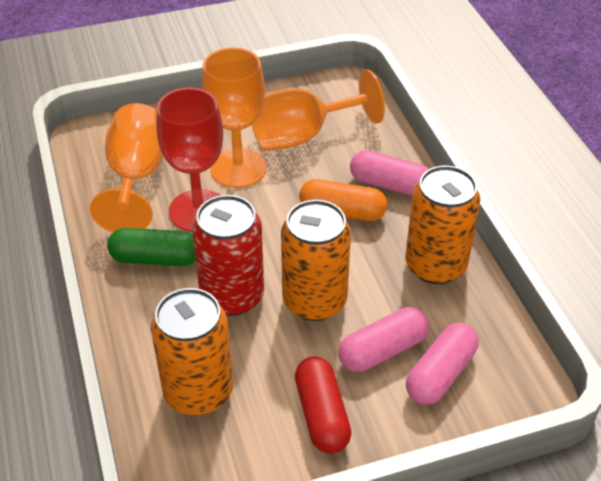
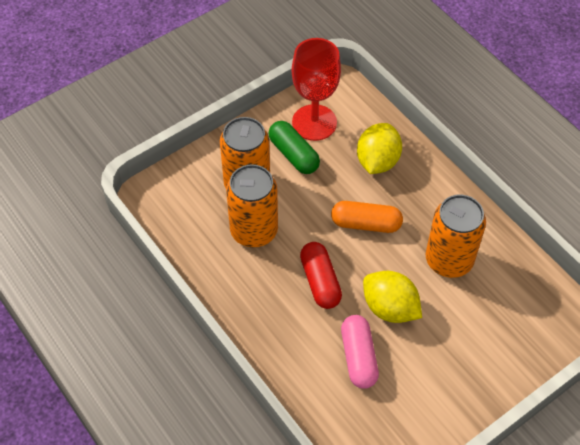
orange goblet: 3 -> 0
pink capsule: 3 -> 1
red can: 1 -> 0
yellow lemon: 0 -> 2

